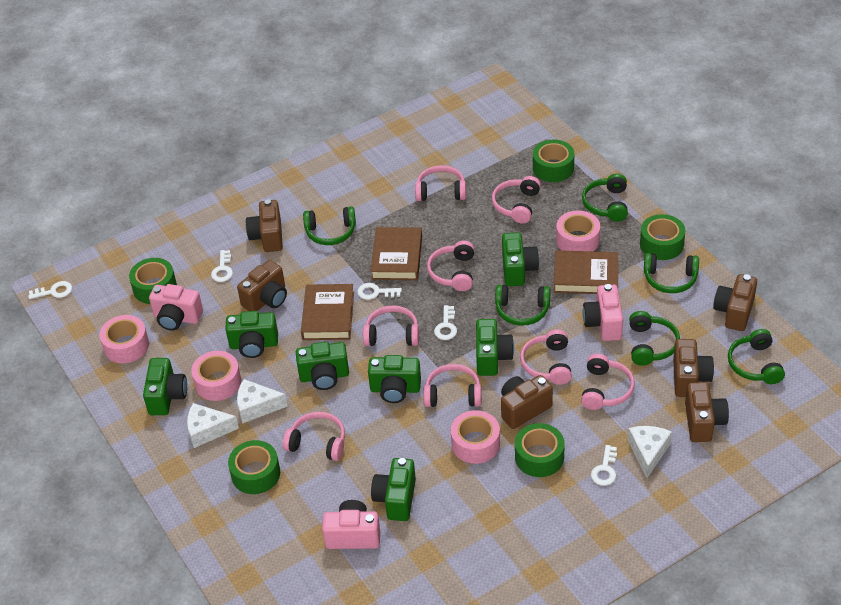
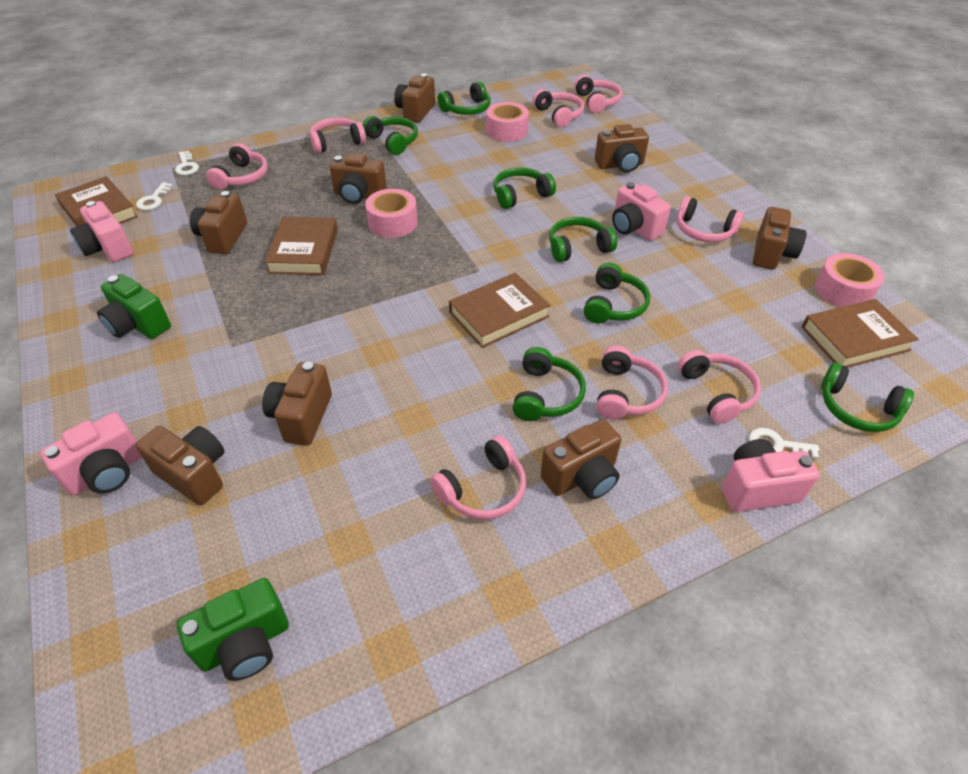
brown book: 3 -> 4
brown camera: 6 -> 8
green camera: 7 -> 2
green headphones: 6 -> 7
green tape: 5 -> 0
pink camera: 3 -> 4
pink tape: 4 -> 3
white cheese: 3 -> 0
white key: 5 -> 3

